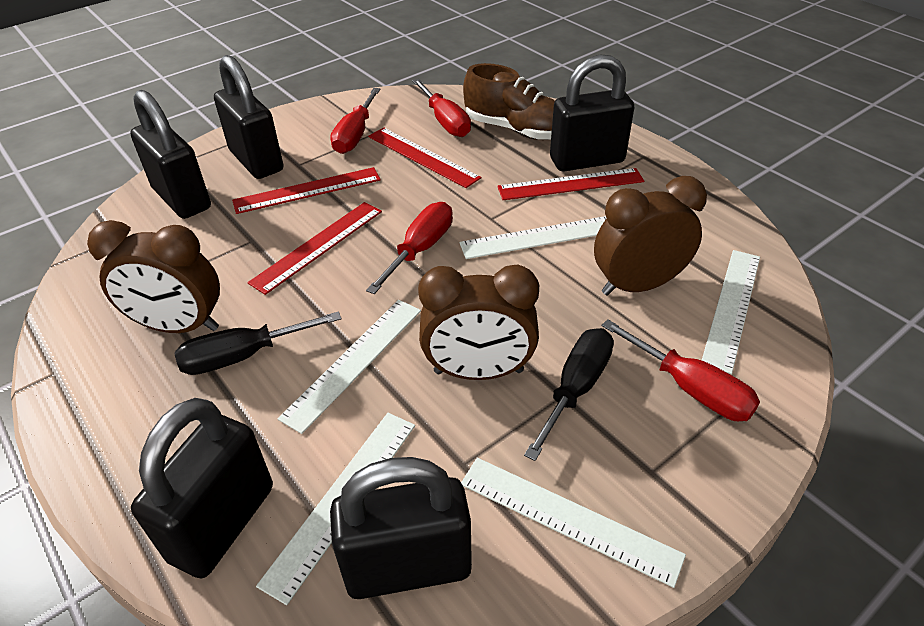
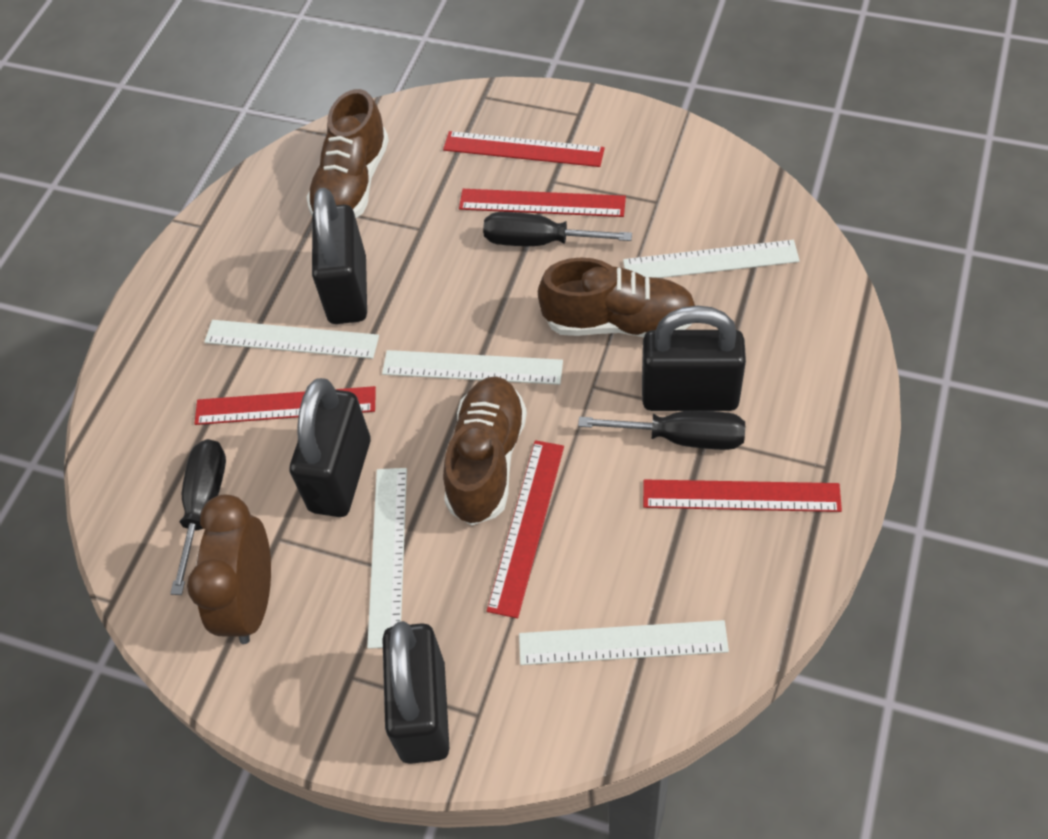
black padlock: 5 -> 4
black screwdriver: 2 -> 3
brown clock: 3 -> 1
brown shoe: 1 -> 3
red ruler: 4 -> 5
red screwdriver: 4 -> 0

